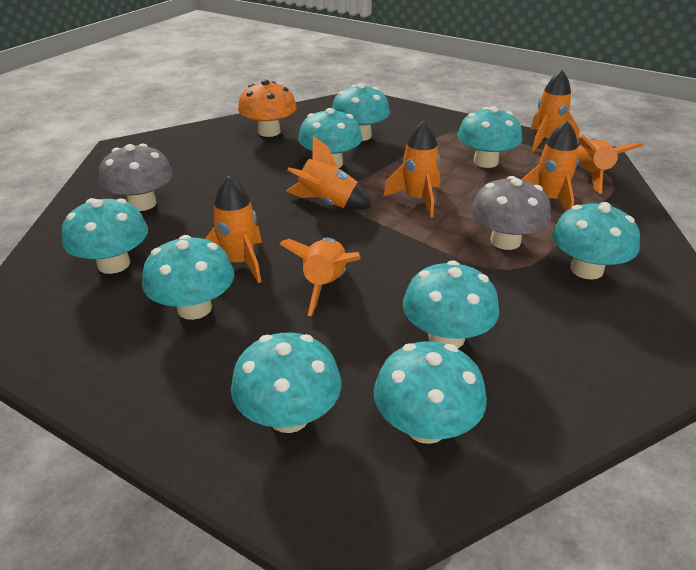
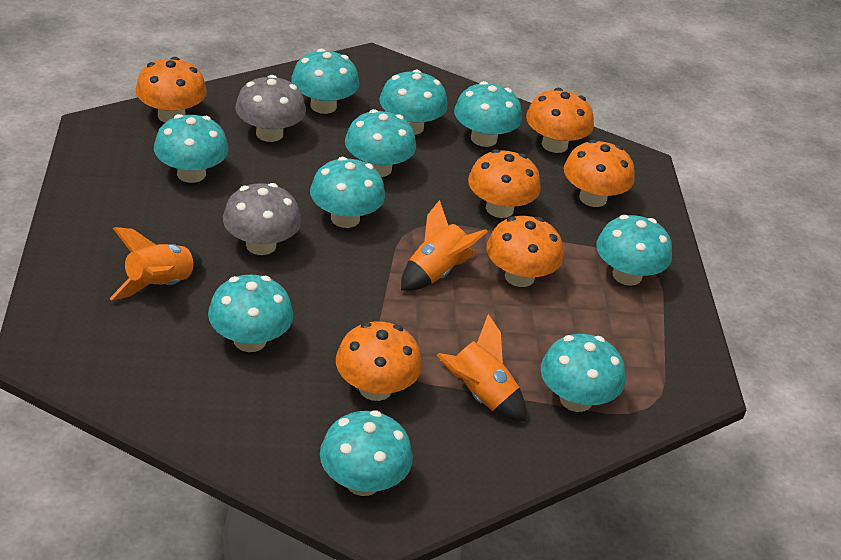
orange mushroom: 1 -> 6
orange rocket: 7 -> 3
turquoise mushroom: 9 -> 10

